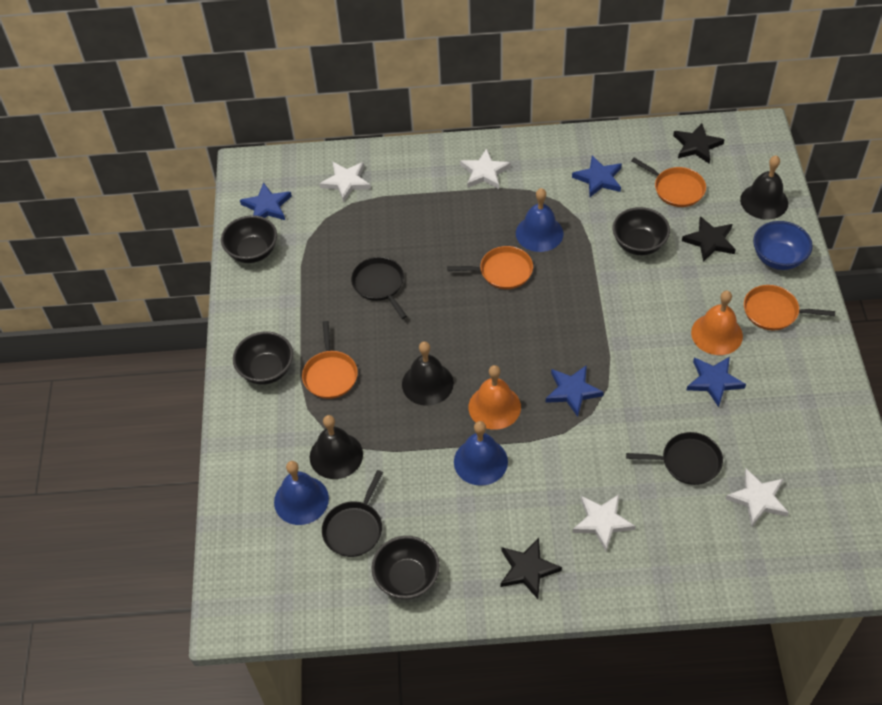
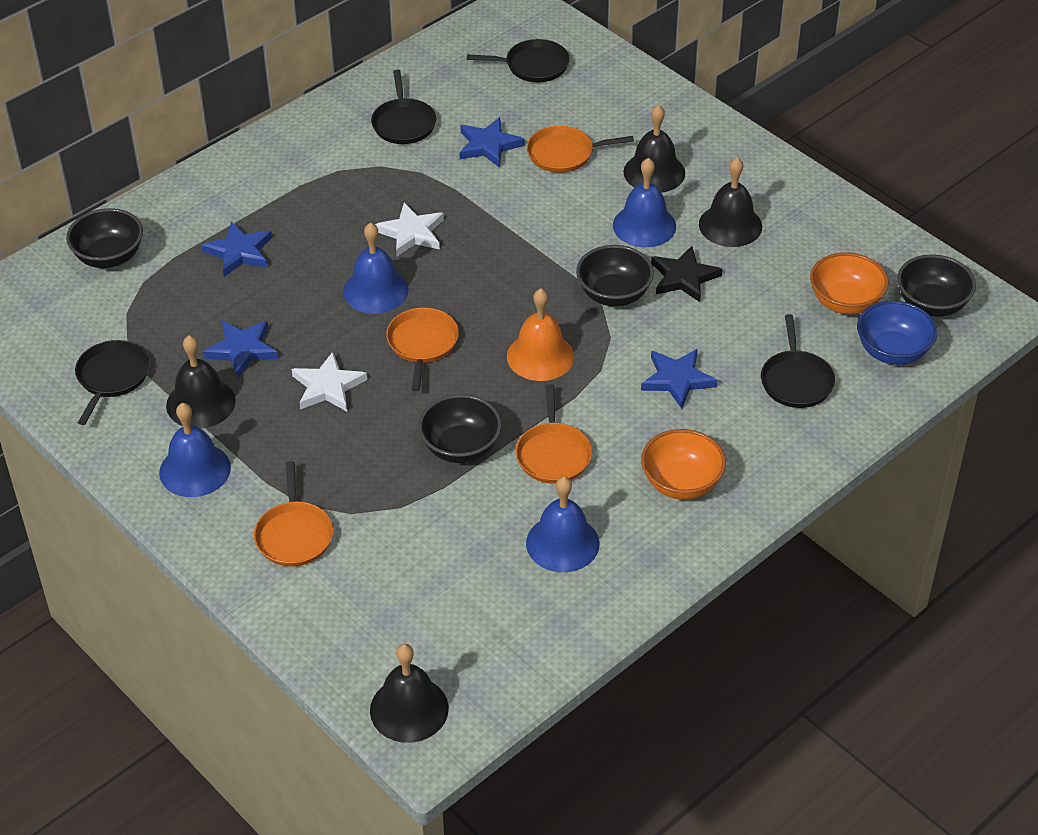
black bell: 3 -> 4
black pan: 3 -> 4
black star: 3 -> 1
blue bell: 3 -> 4
orange bell: 2 -> 1
orange bowl: 0 -> 2
white star: 4 -> 2

